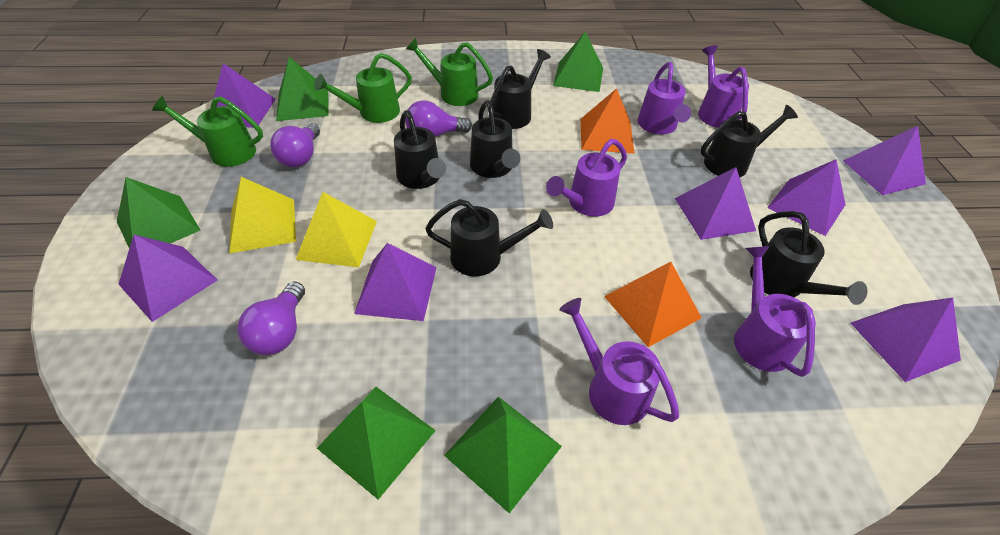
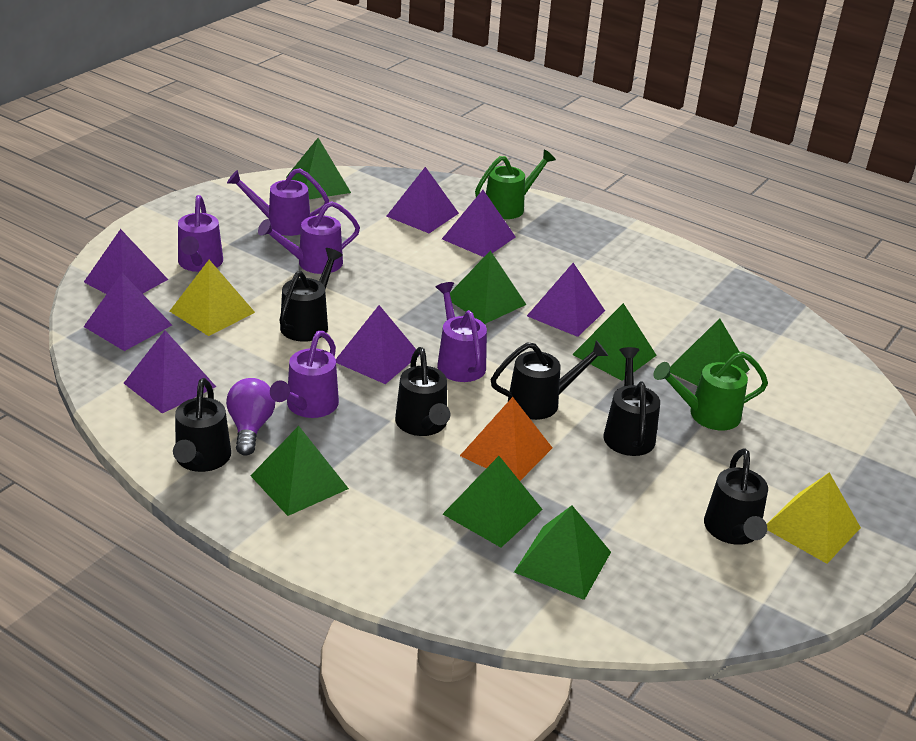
green pyramid: 5 -> 7
green watering can: 3 -> 2
orange pyramid: 2 -> 1
purple light bulb: 3 -> 1

